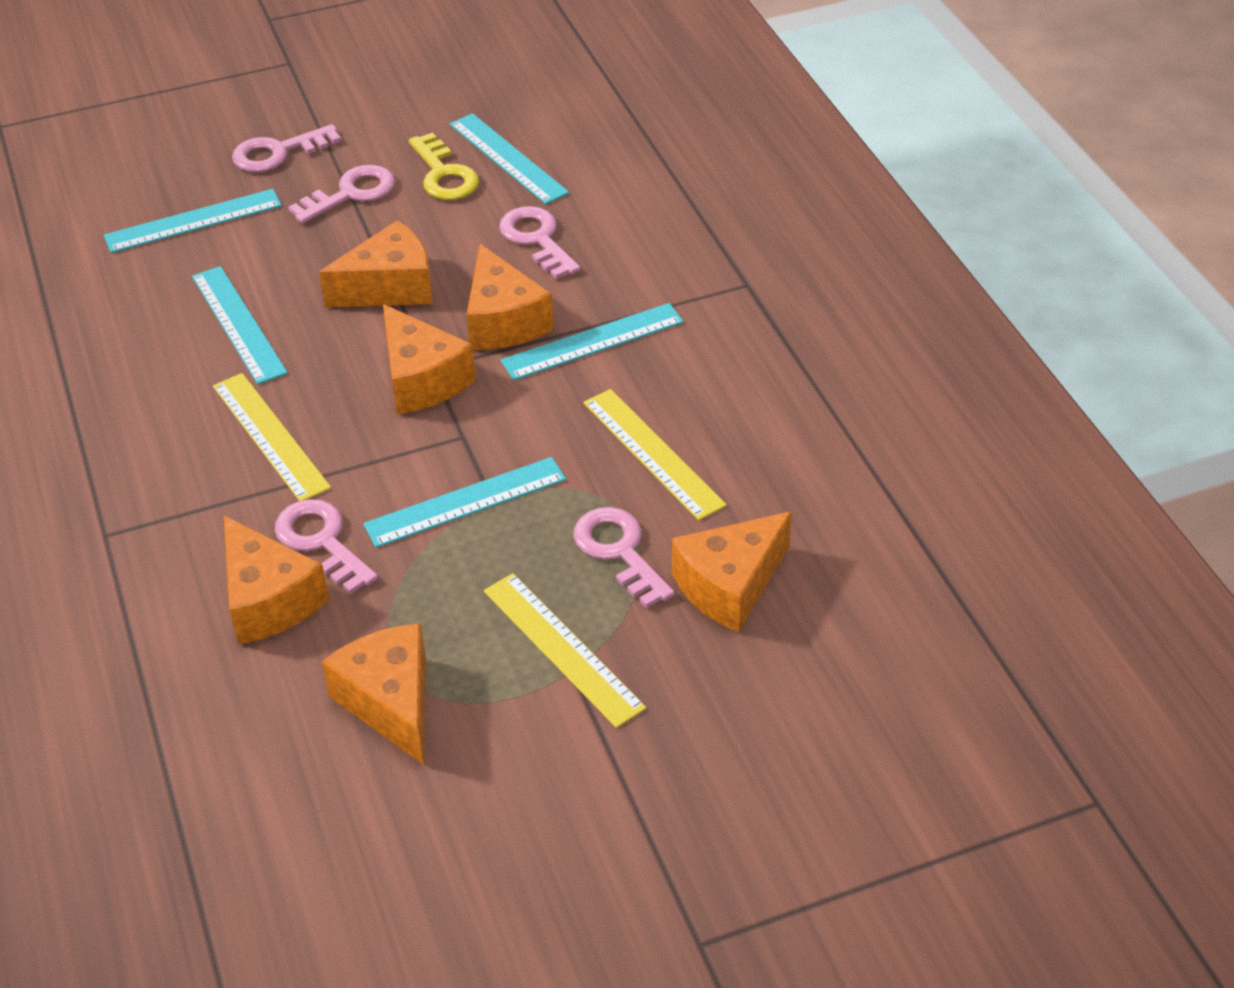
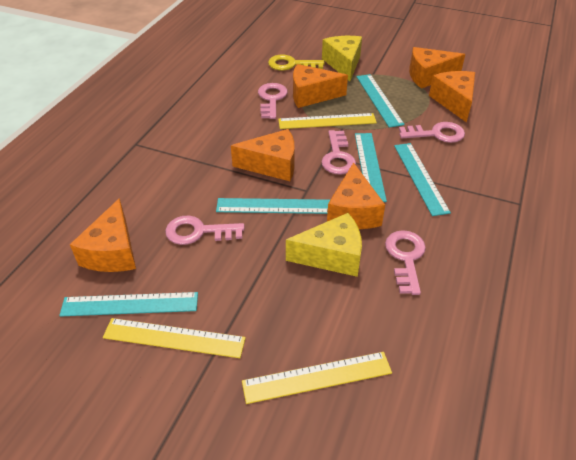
yellow cheese: 0 -> 2

